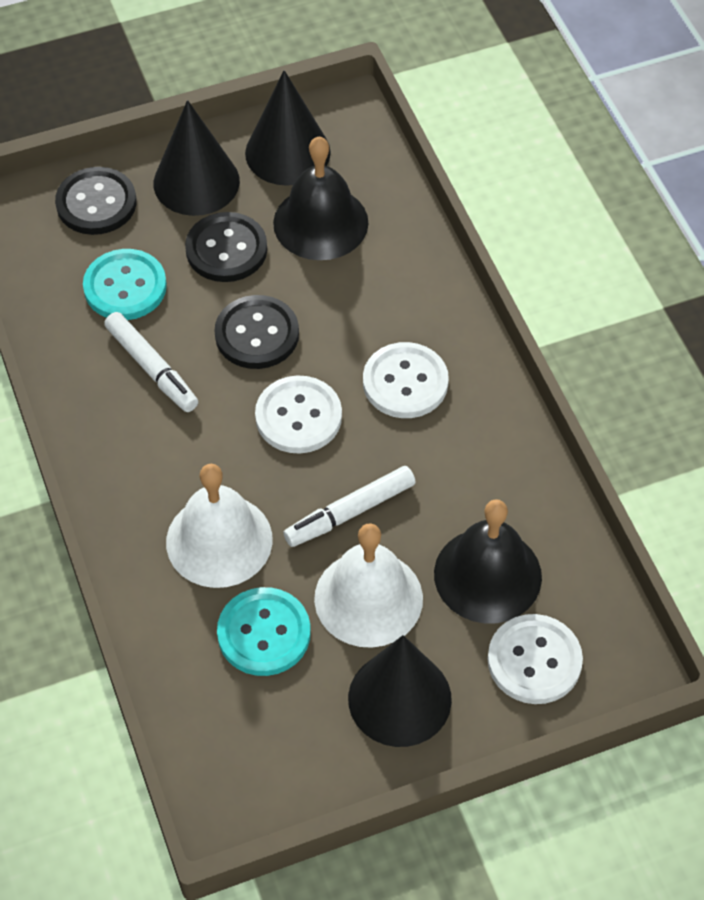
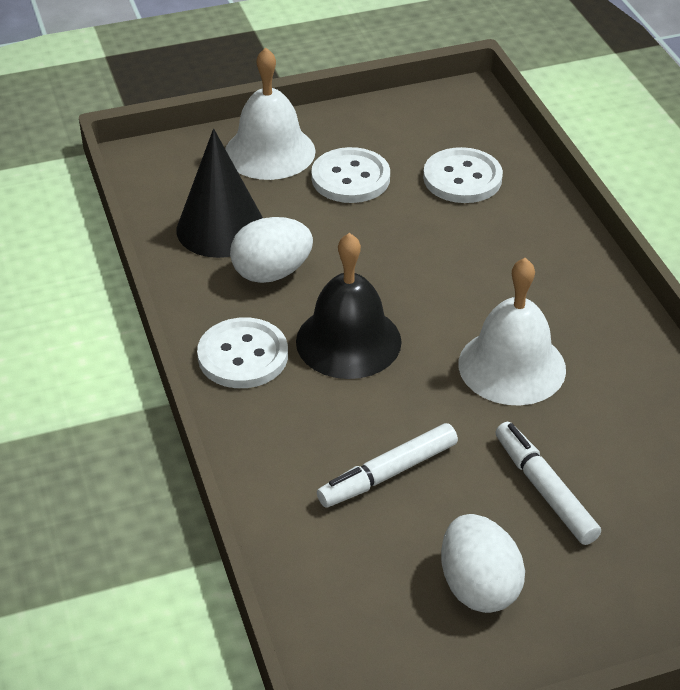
black bell: 2 -> 1
black button: 3 -> 0
black cone: 3 -> 1
turquoise button: 2 -> 0
white egg: 0 -> 2

